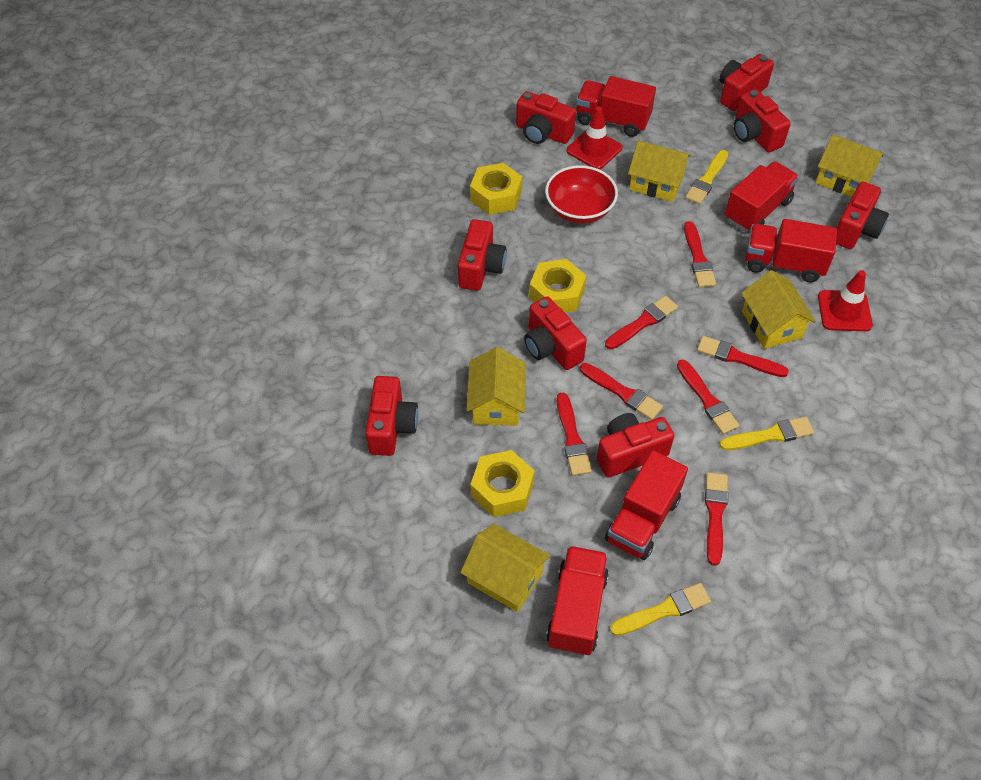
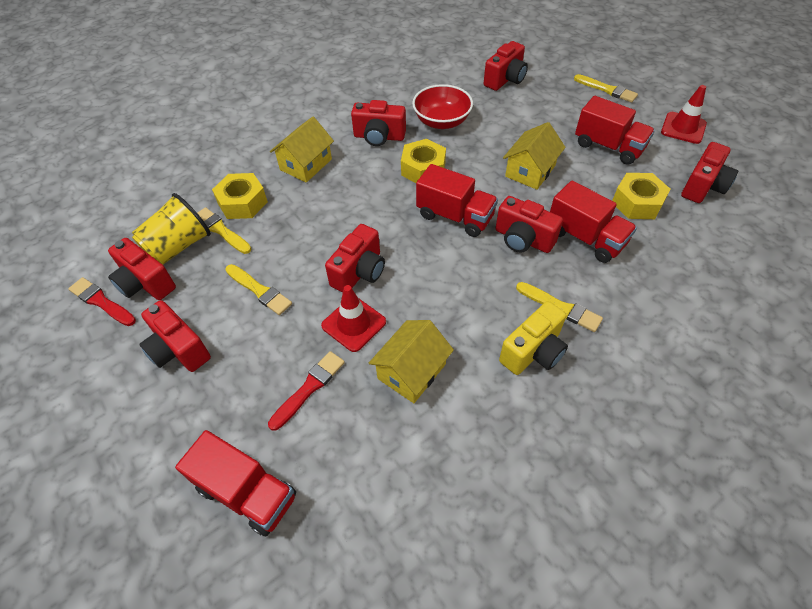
red brush: 7 -> 2
red camera: 8 -> 7
red truck: 5 -> 4
yellow brush: 3 -> 4
yellow camera: 0 -> 1
yellow cup: 0 -> 1
yellow house: 5 -> 3

